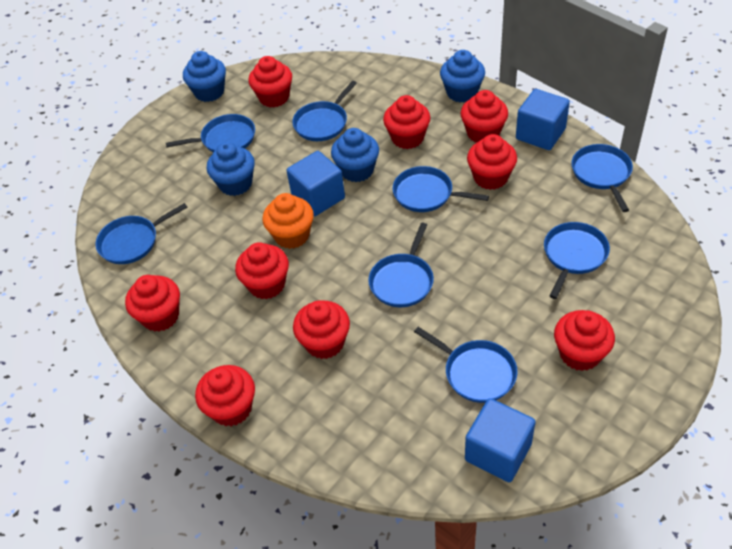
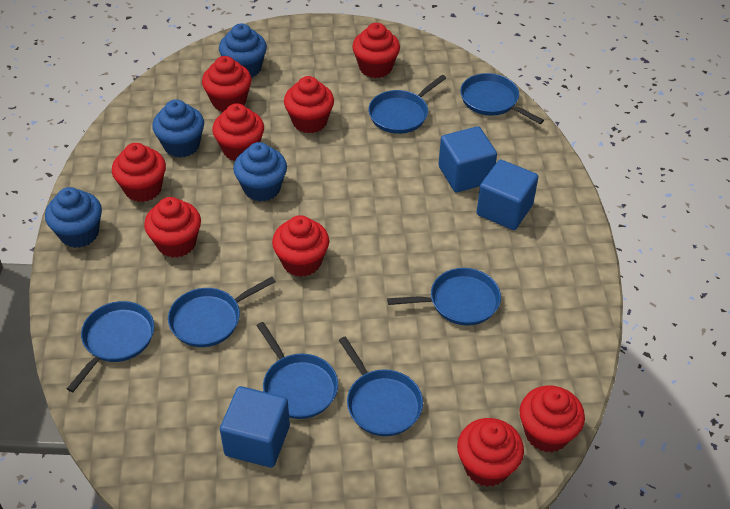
blue pan: 8 -> 7
orange cupcake: 1 -> 0

